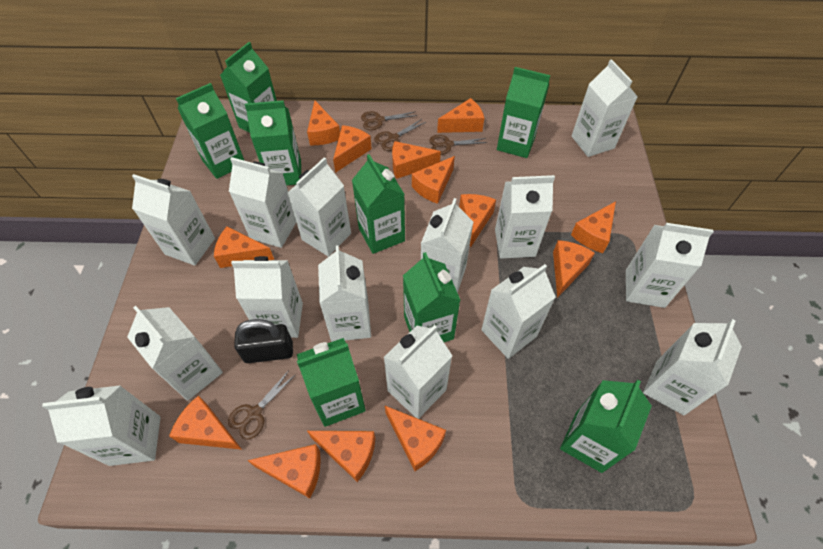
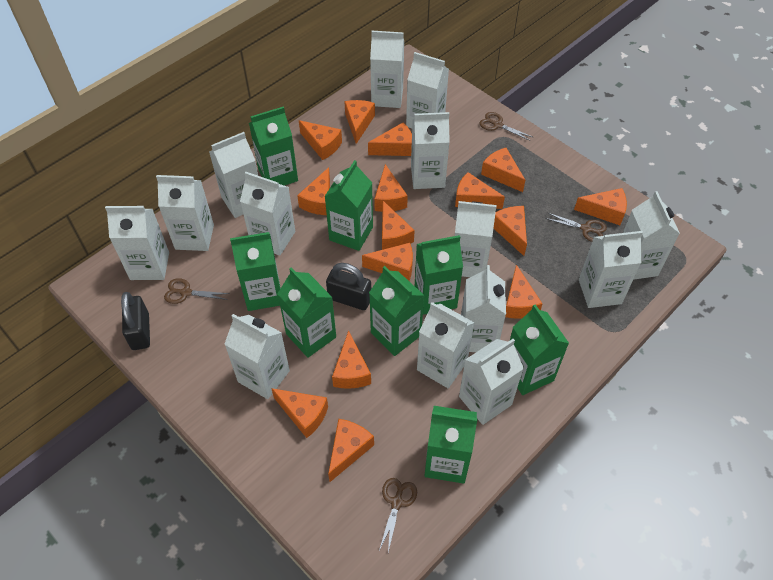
black padlock: 1 -> 2
orange cheese: 13 -> 15

